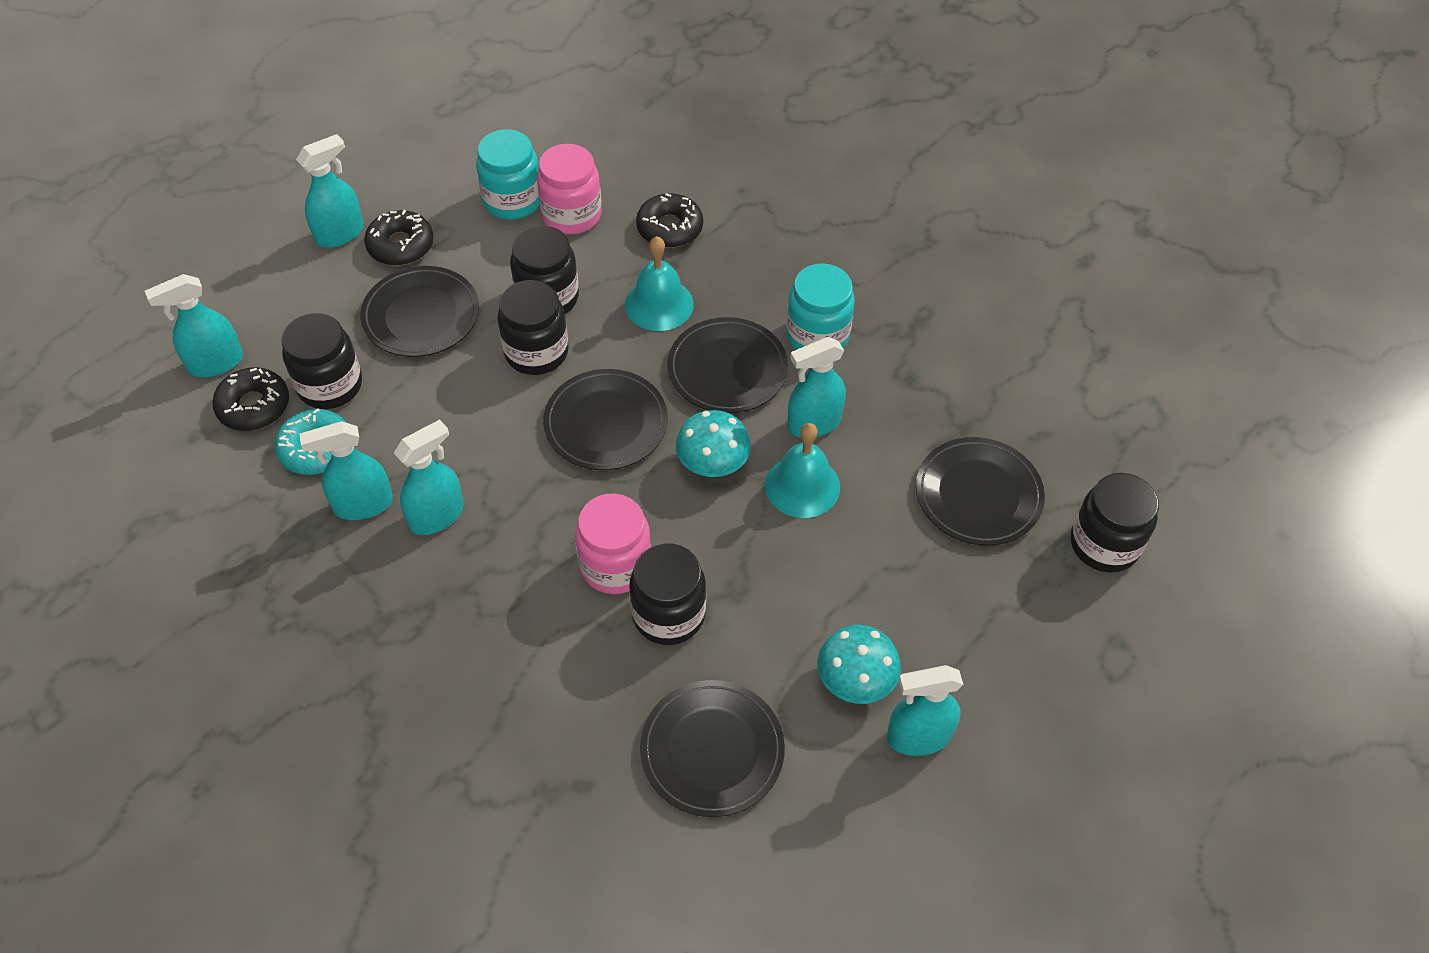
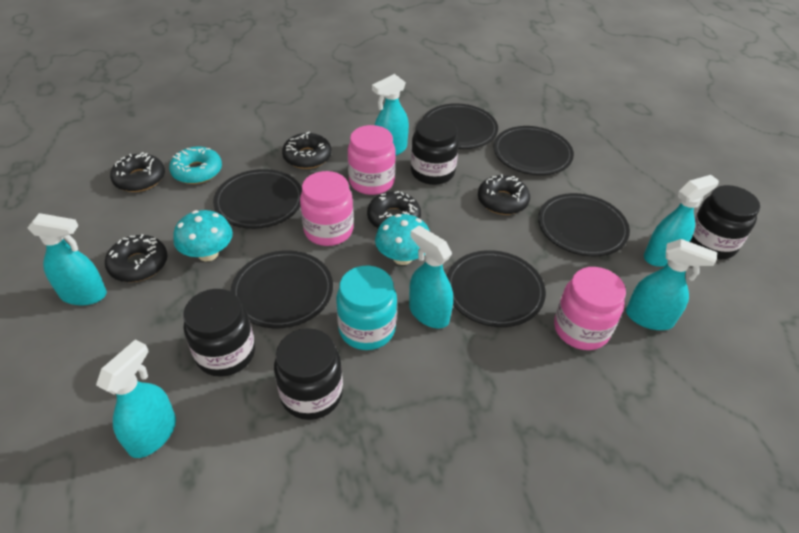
black donut: 3 -> 5
black jar: 5 -> 4
black plate: 5 -> 6
pink jar: 2 -> 3
turquoise bell: 2 -> 0
turquoise jar: 2 -> 1

